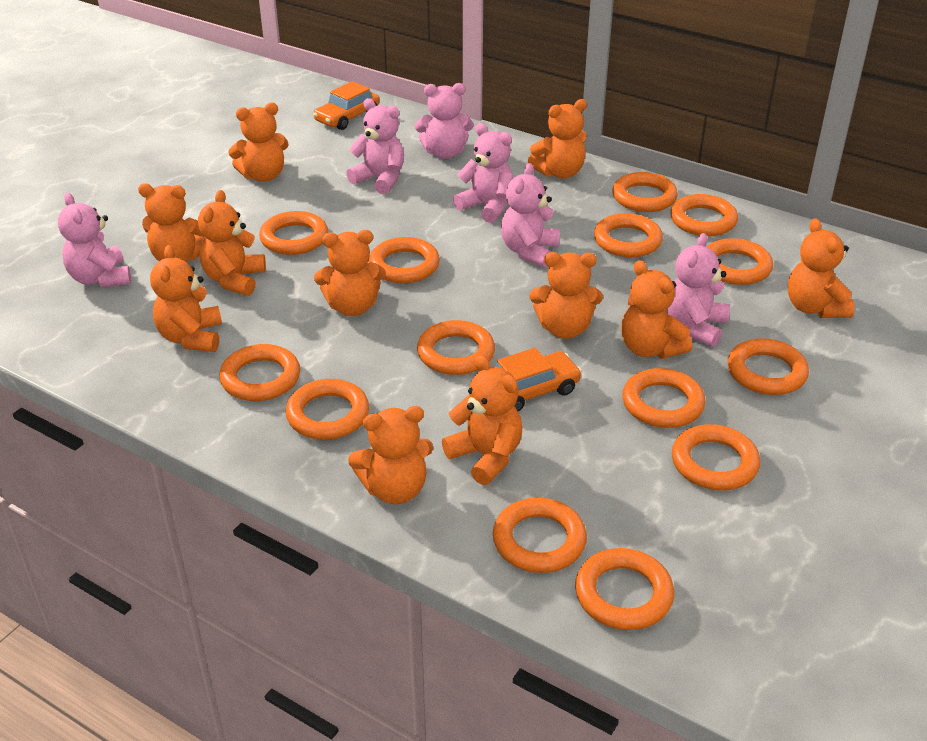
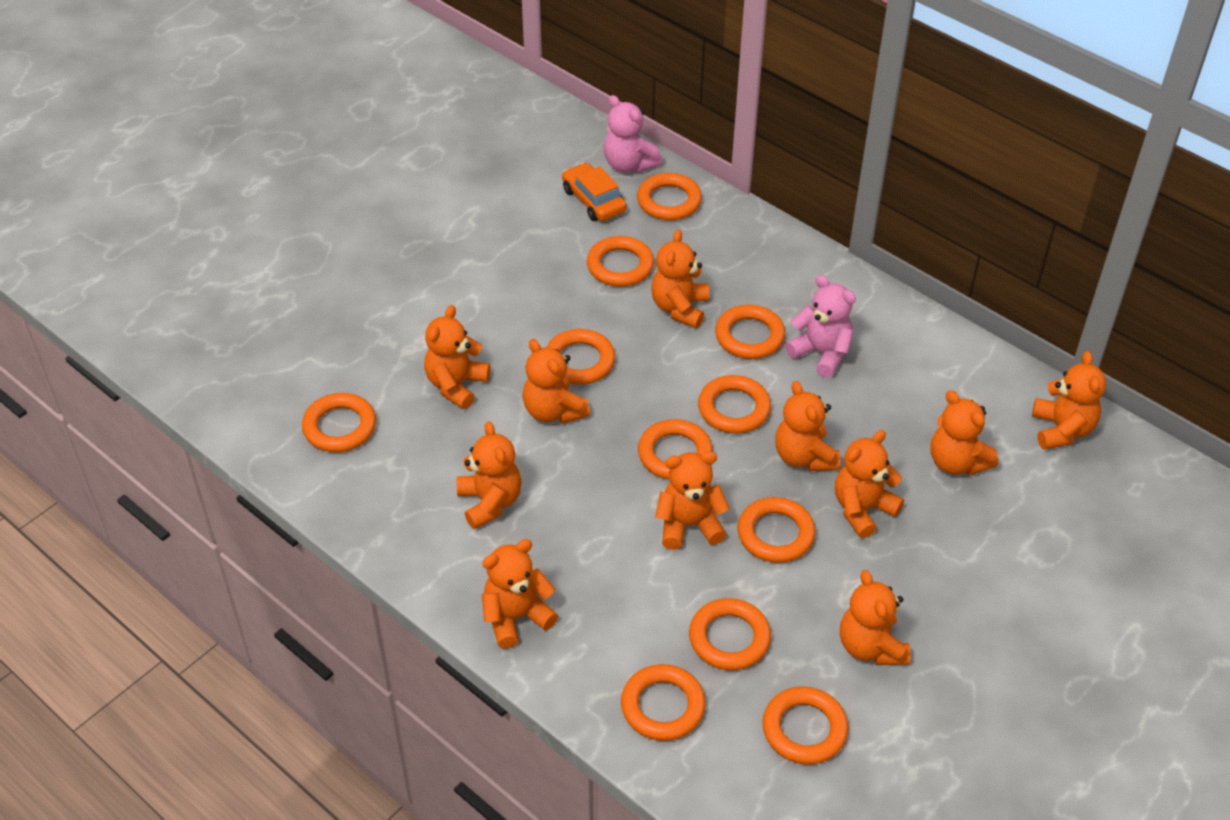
orange car: 2 -> 1
orange ring: 14 -> 11
pink teddy bear: 6 -> 2

